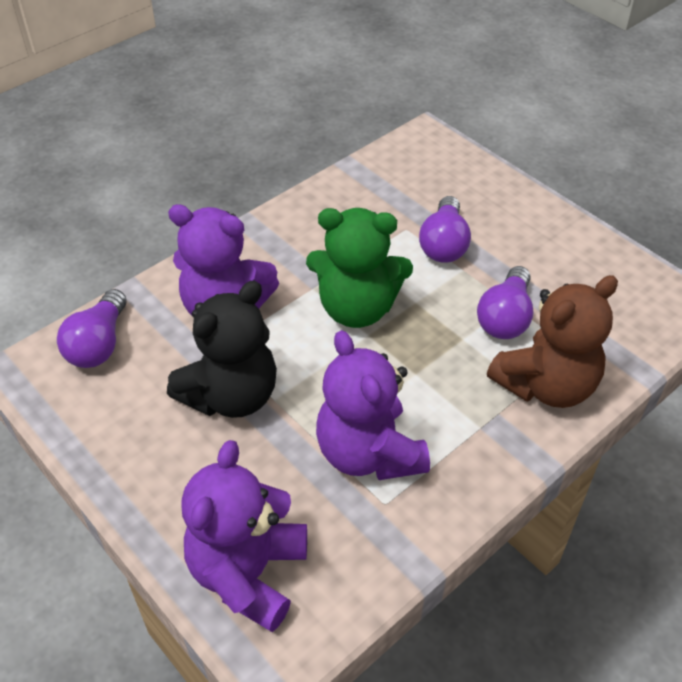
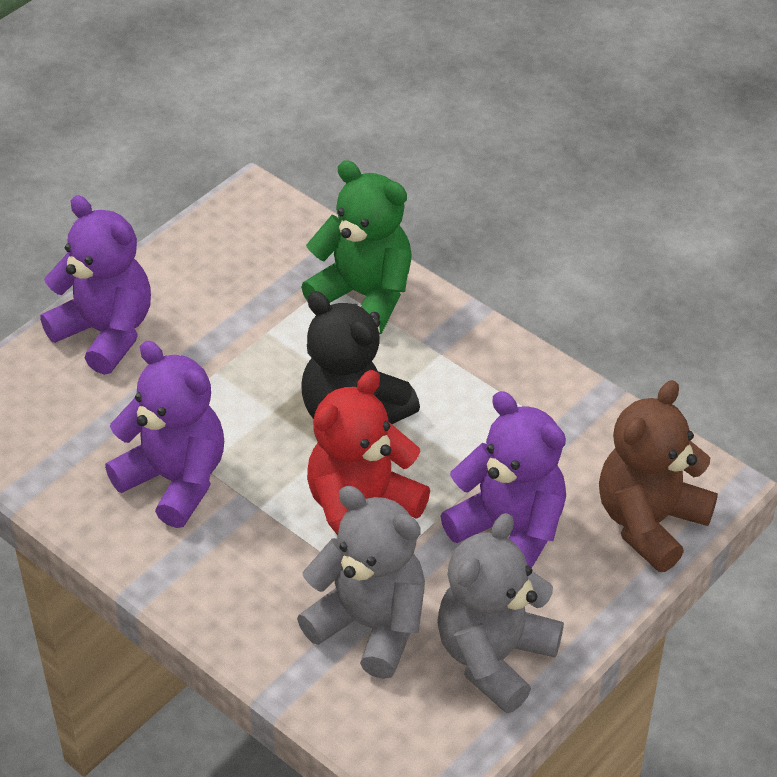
grey teddy bear: 0 -> 2
purple light bulb: 3 -> 0
red teddy bear: 0 -> 1

